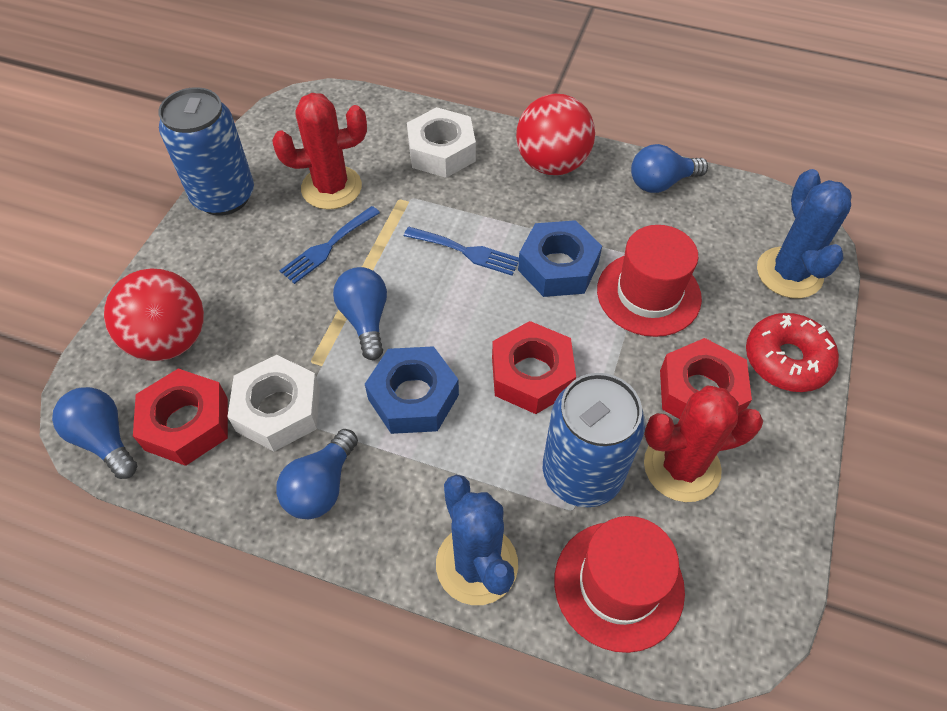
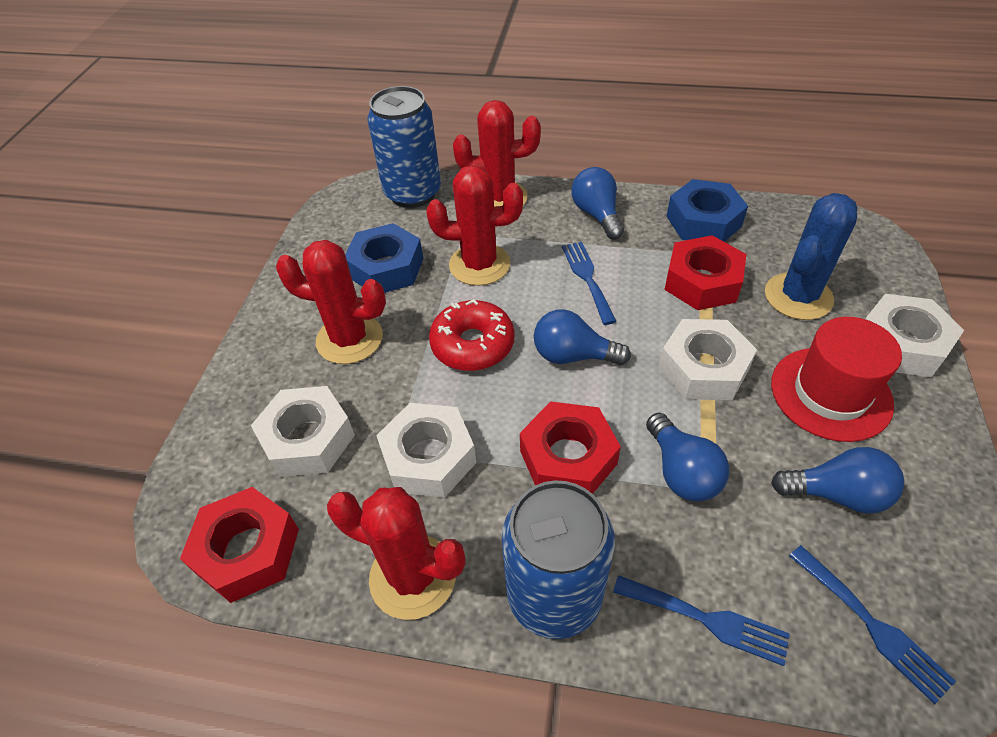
blue cactus: 2 -> 1
blue fork: 2 -> 3
red ball: 2 -> 0
red cactus: 2 -> 4
red hat: 2 -> 1
white nut: 2 -> 4

